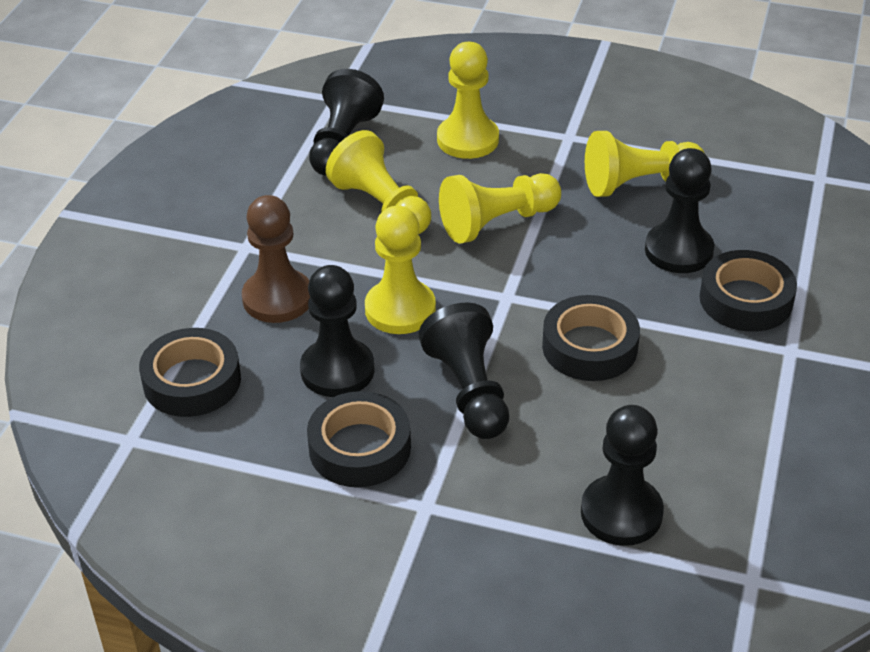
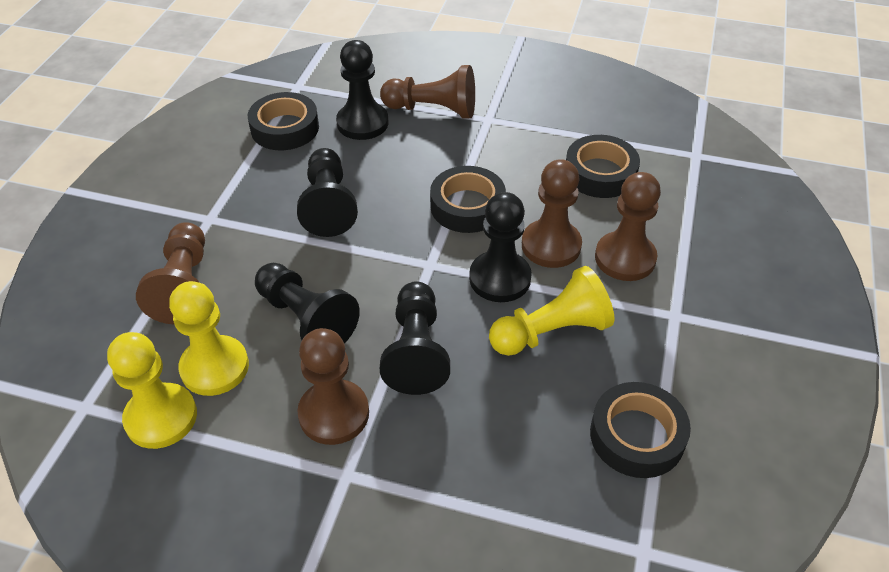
brown pawn: 1 -> 5
yellow pawn: 5 -> 3

